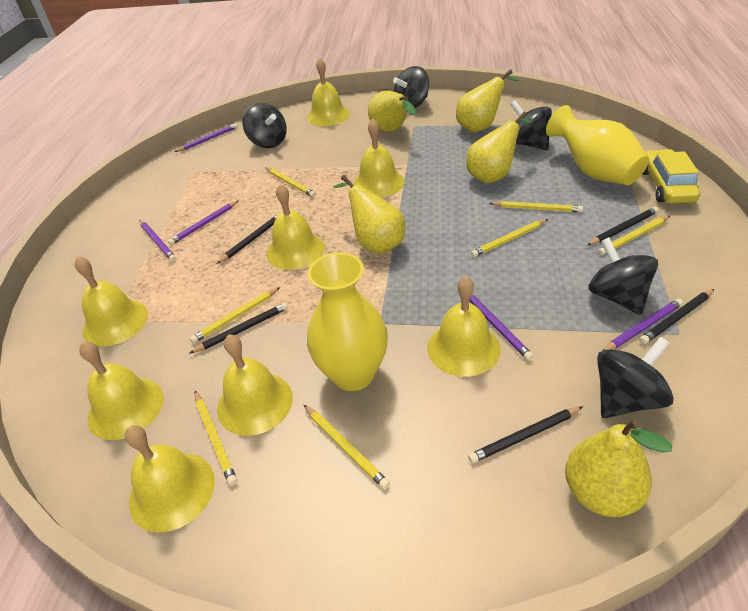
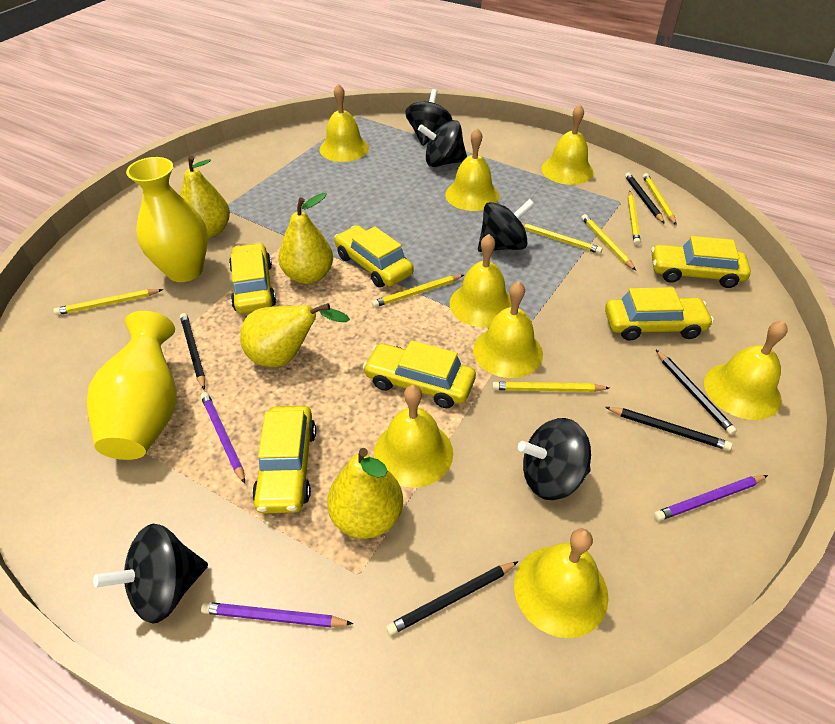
purple pencil: 5 -> 3
yellow car: 1 -> 6
yellow pear: 5 -> 4

